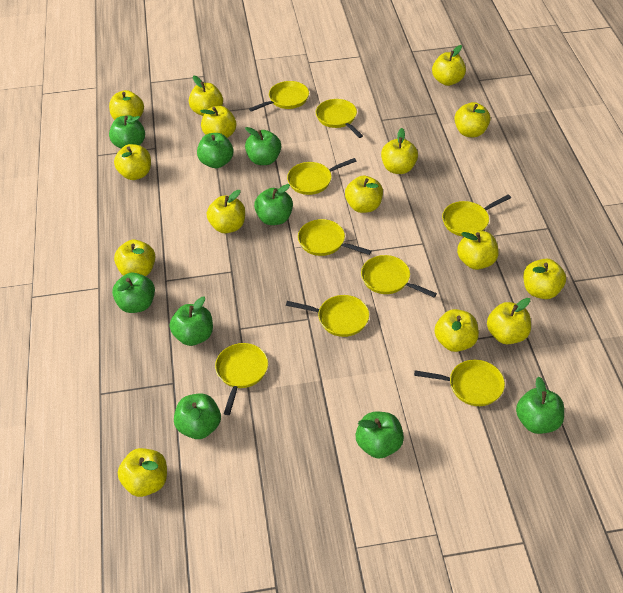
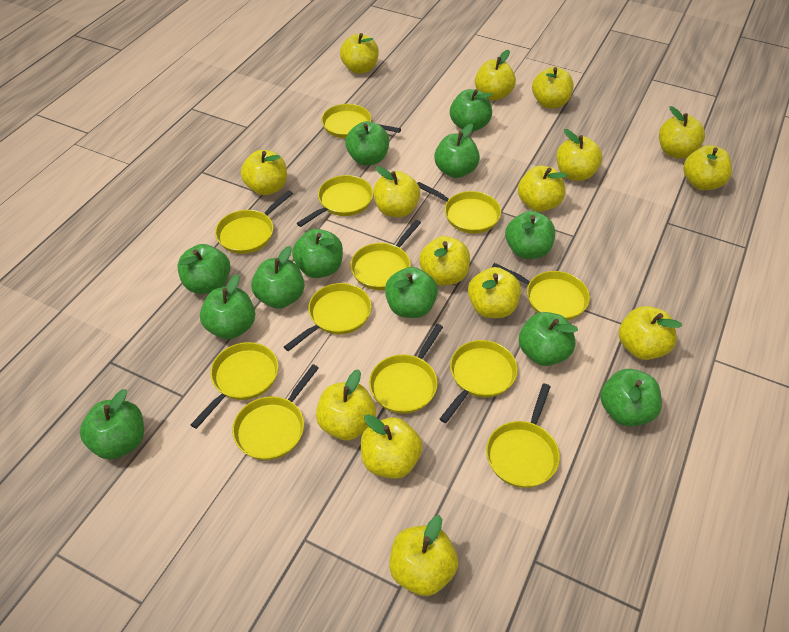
green apple: 9 -> 12
yellow pan: 9 -> 12

